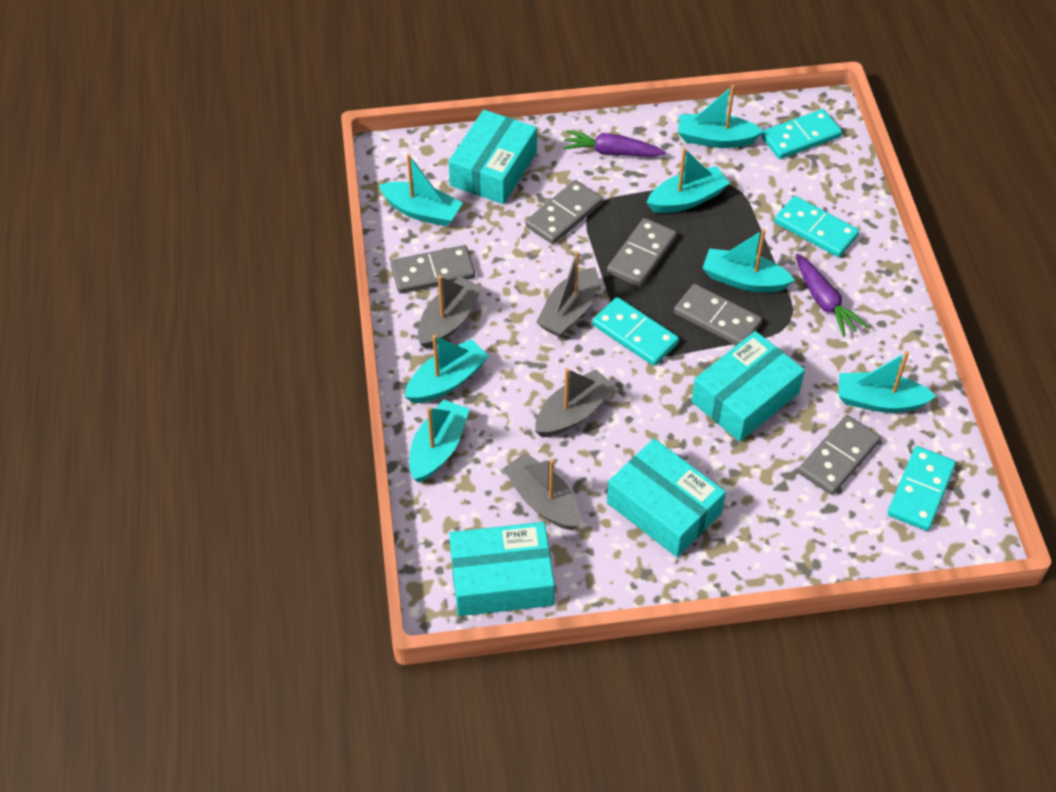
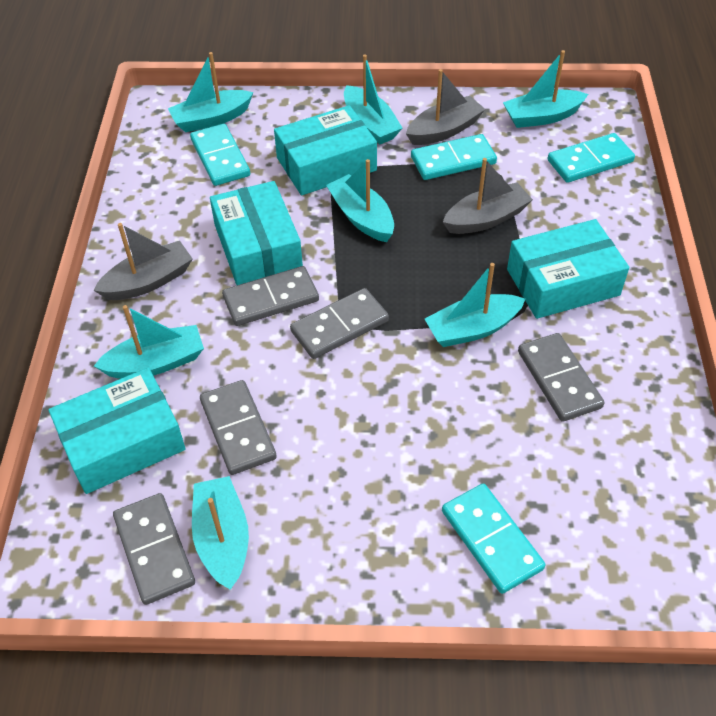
grey boat: 4 -> 3
purple carrot: 2 -> 0

